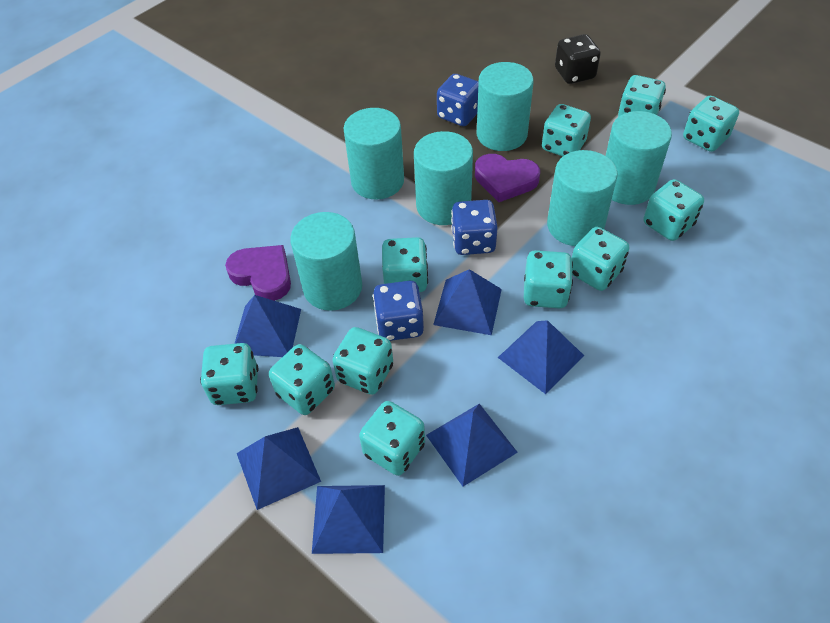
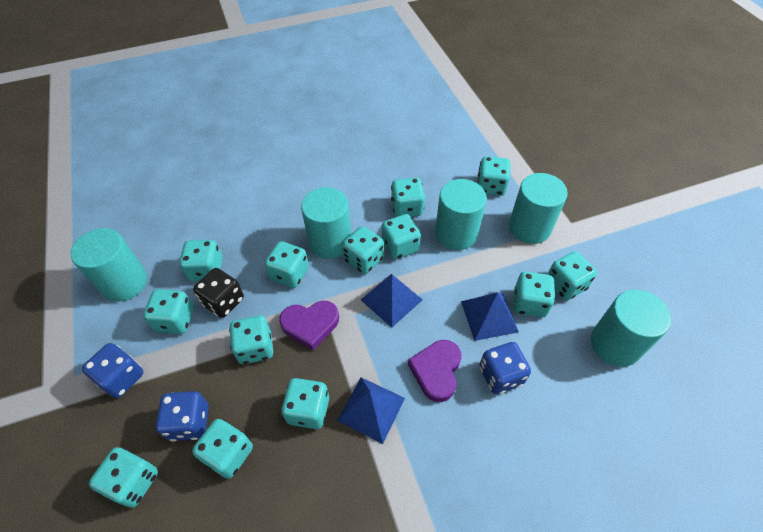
blue pyramid: 6 -> 3
turquoise cylinder: 6 -> 5
turquoise dice: 11 -> 13

